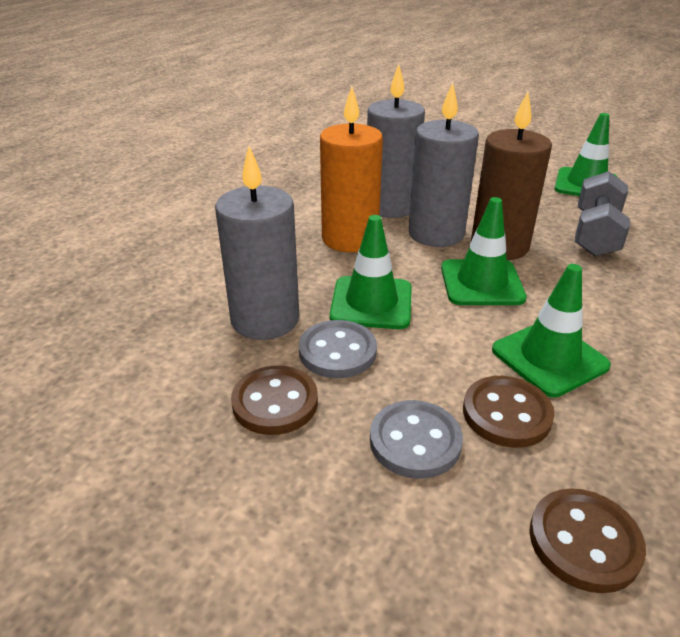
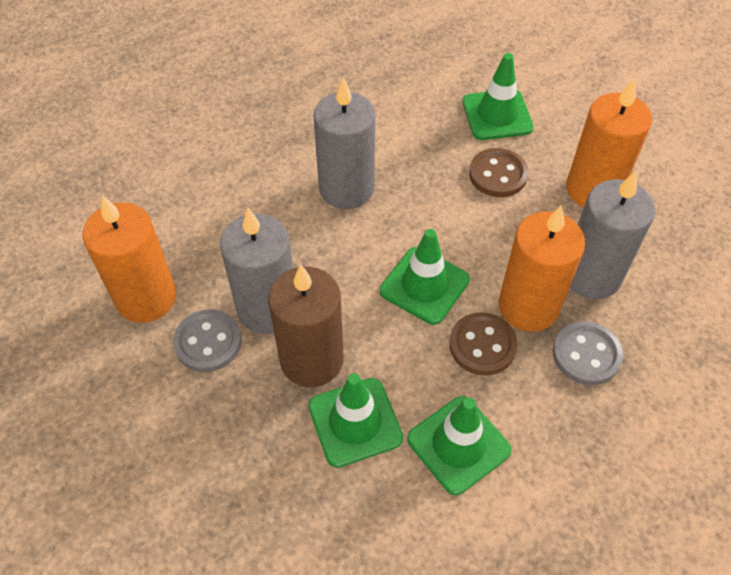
brown button: 3 -> 2
grey dumbbell: 1 -> 0
orange candle: 1 -> 3

